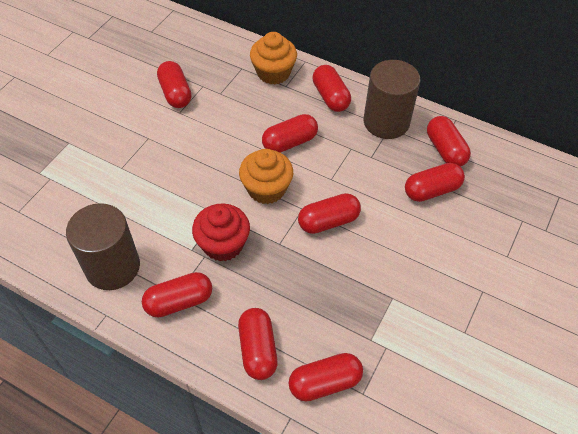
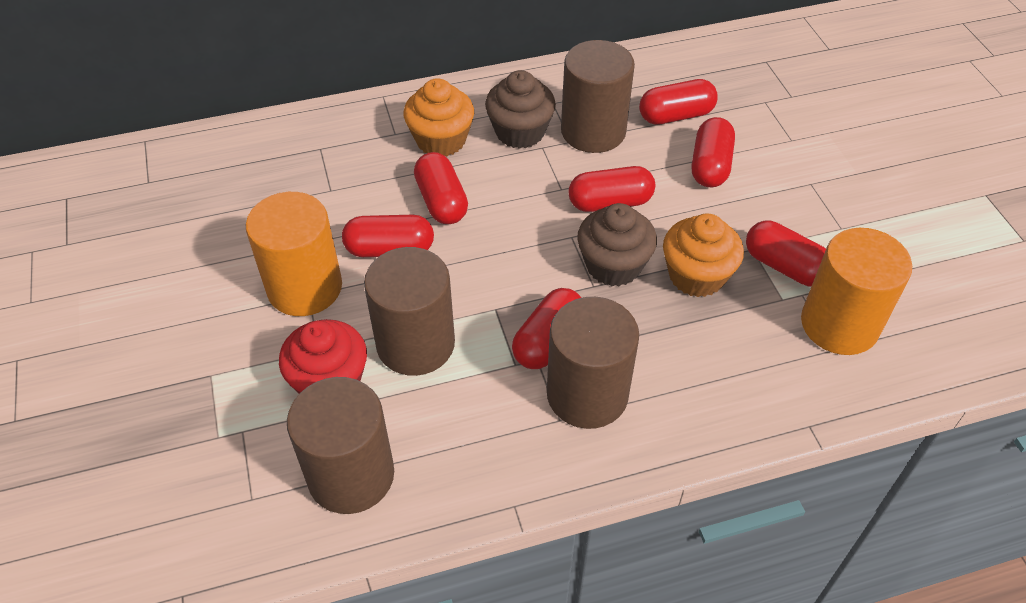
brown cupcake: 0 -> 2
brown cylinder: 2 -> 4
orange cylinder: 0 -> 2
red capsule: 9 -> 7

